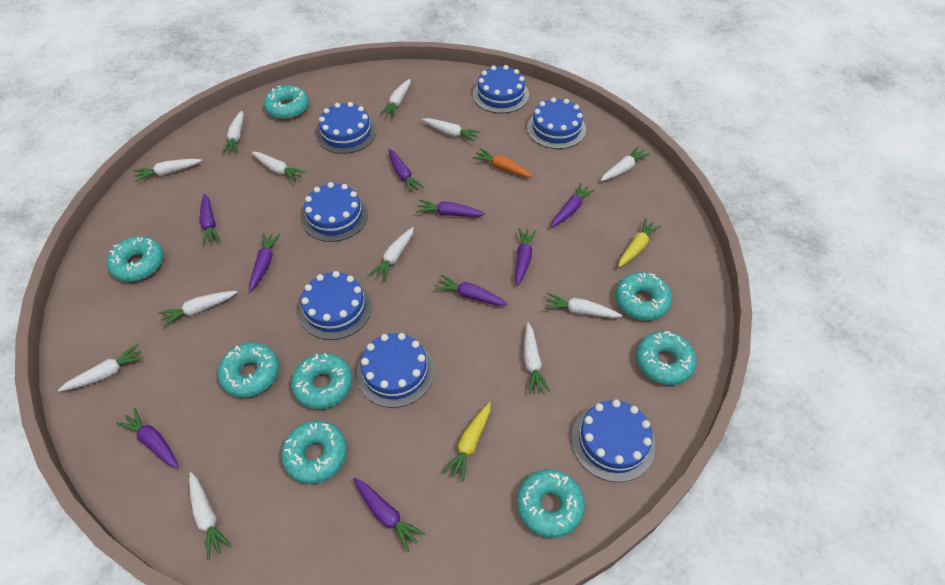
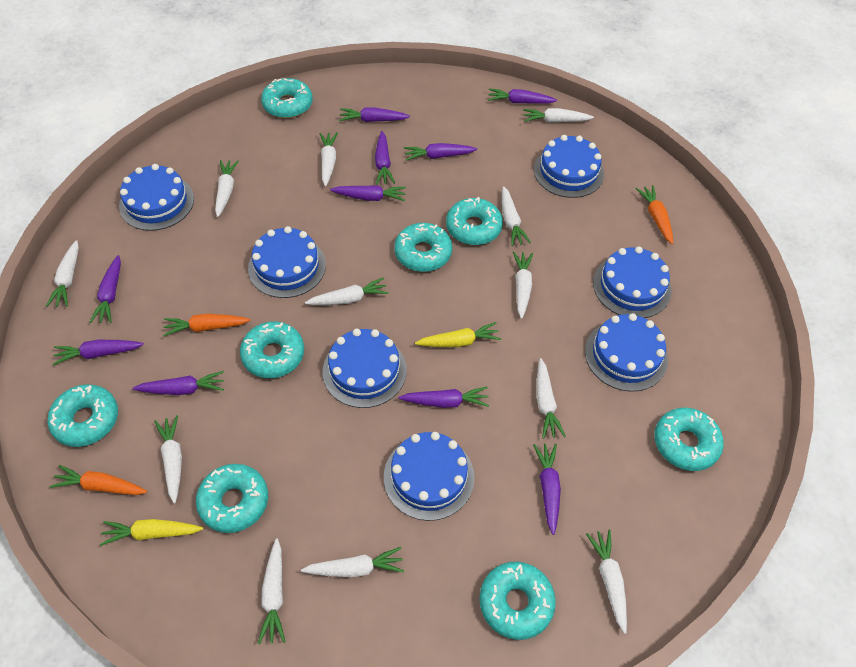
orange carrot: 1 -> 3
purple carrot: 9 -> 10

